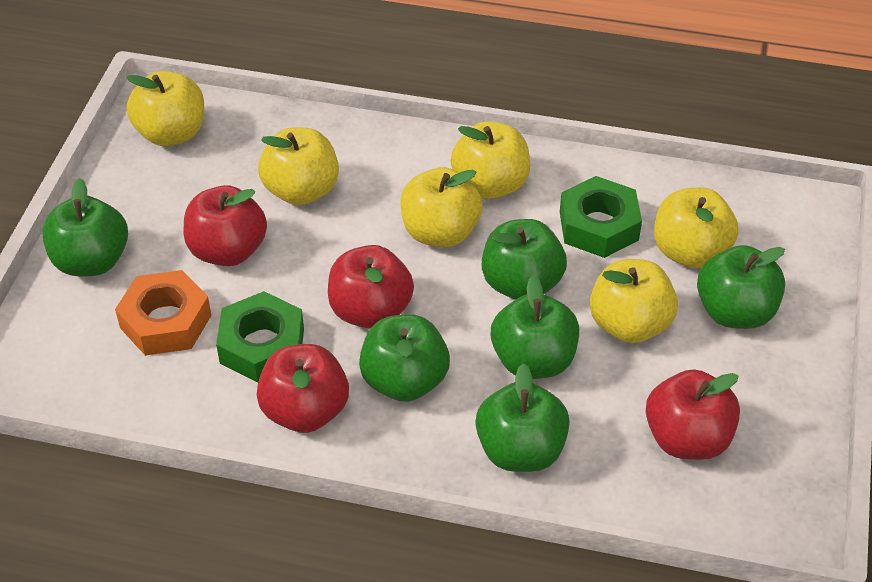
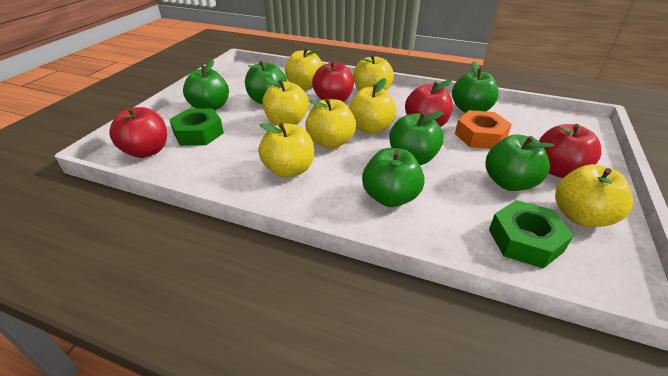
yellow apple: 6 -> 7

